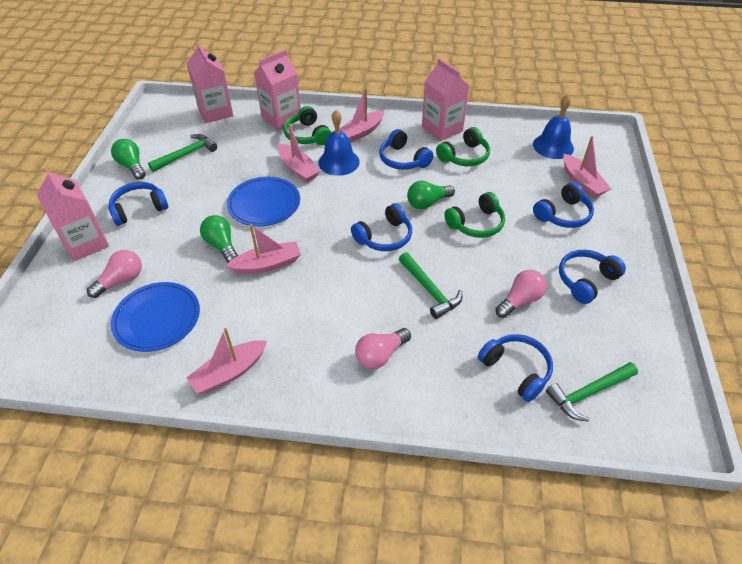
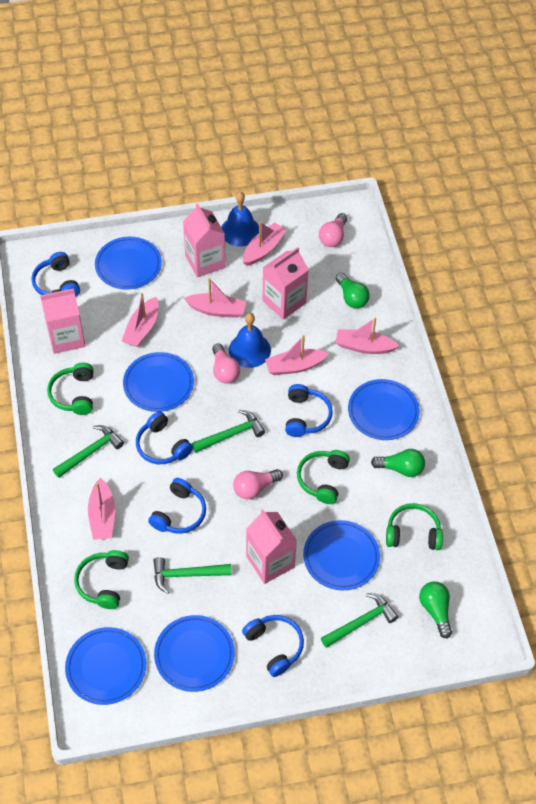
blue headphones: 6 -> 5
blue plate: 2 -> 6
green hammer: 3 -> 4
green headphones: 3 -> 4
pink boat: 5 -> 6

